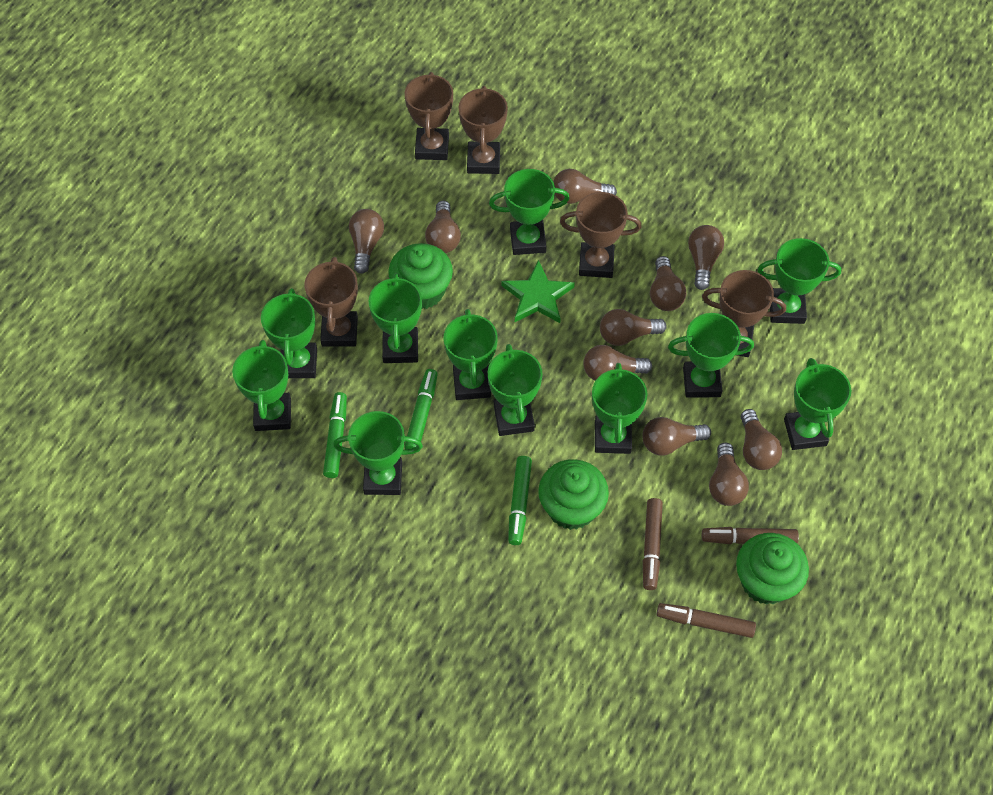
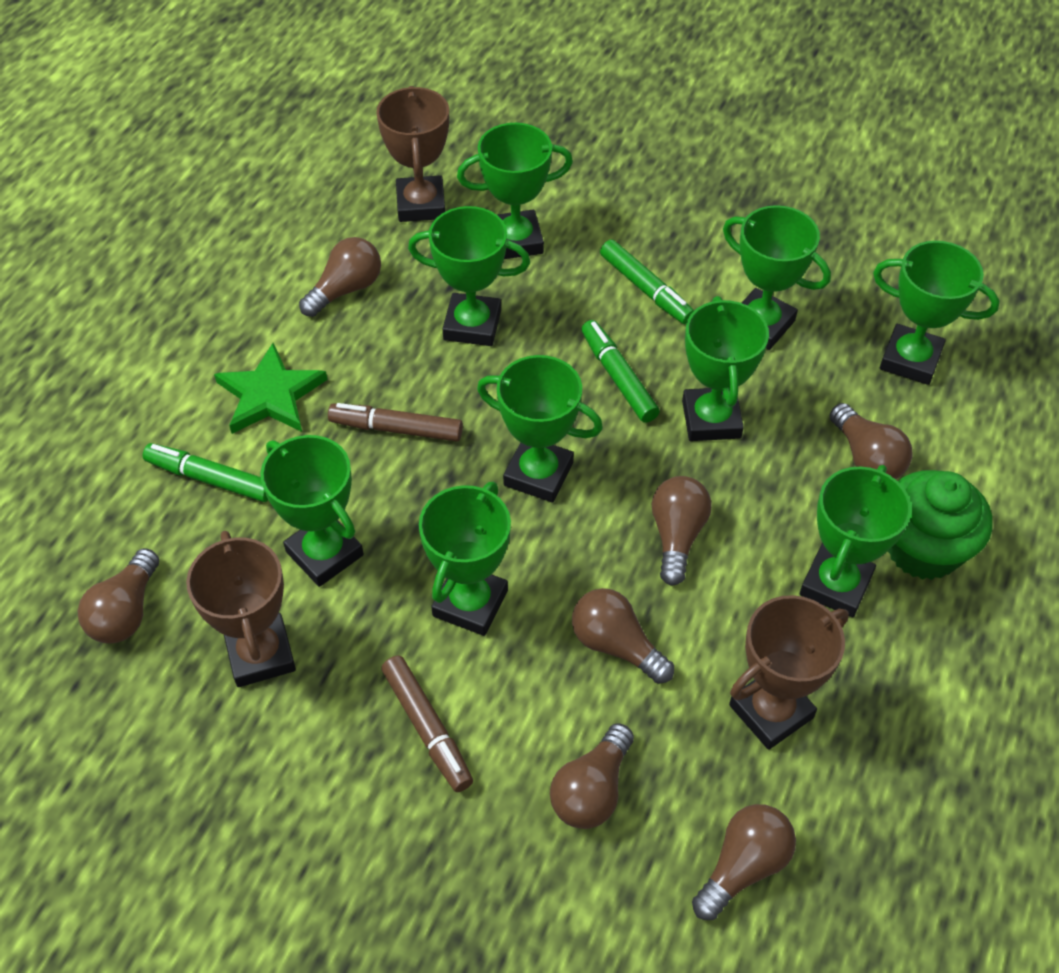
brown light bulb: 10 -> 7
brown marker: 3 -> 2
brown trophy: 5 -> 3
green cupcake: 3 -> 1
green trophy: 11 -> 9

